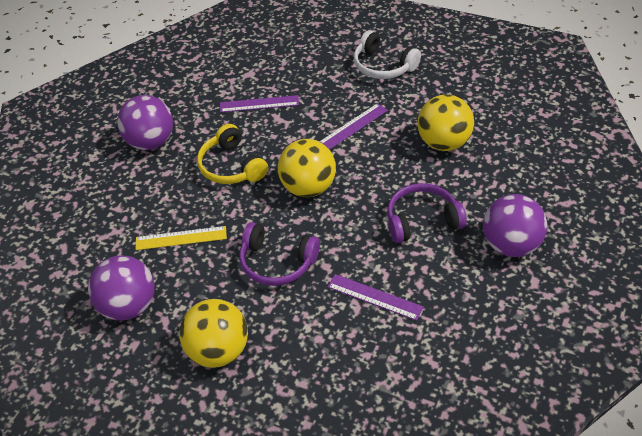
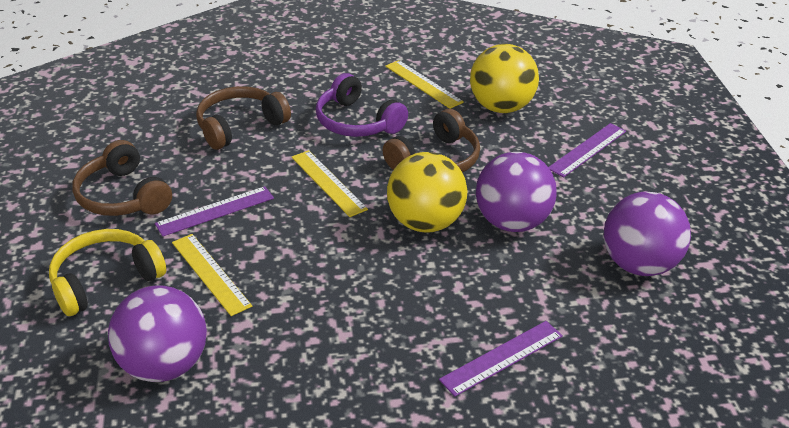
brown headphones: 0 -> 3
purple headphones: 2 -> 1
white headphones: 1 -> 0
yellow ball: 3 -> 2
yellow ruler: 1 -> 3

